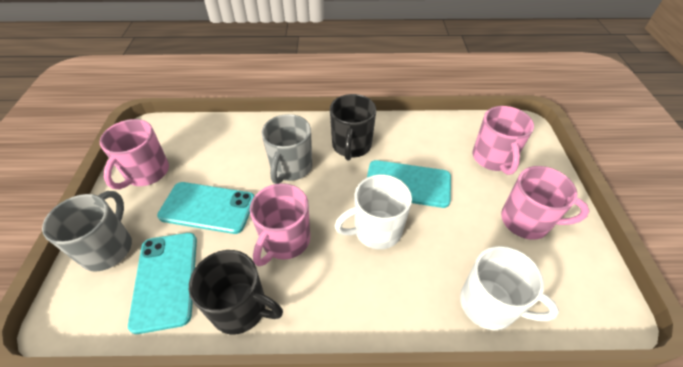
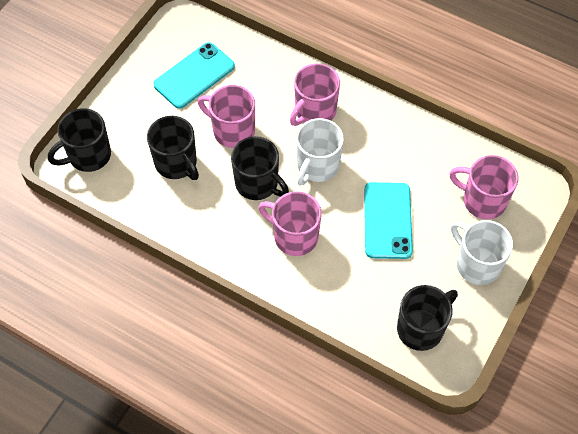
black mug: 2 -> 4
grey mug: 2 -> 0
turquoise phone: 3 -> 2

